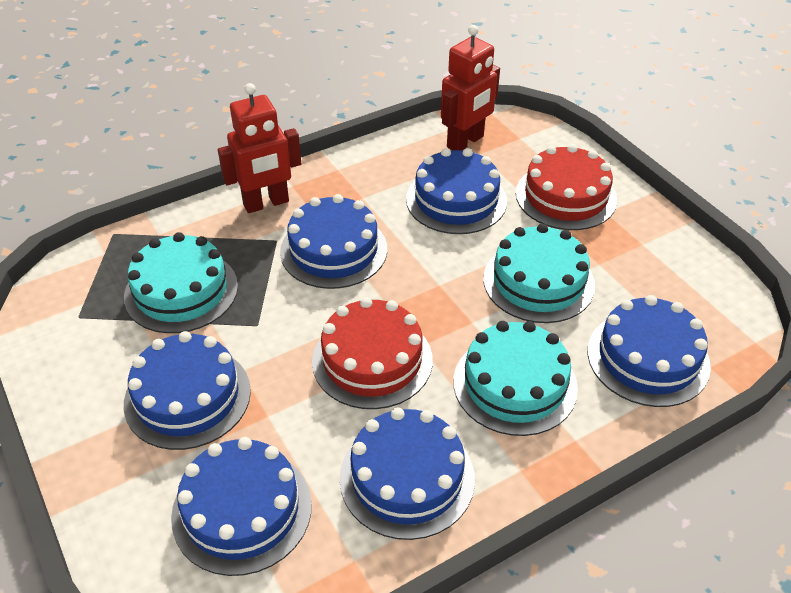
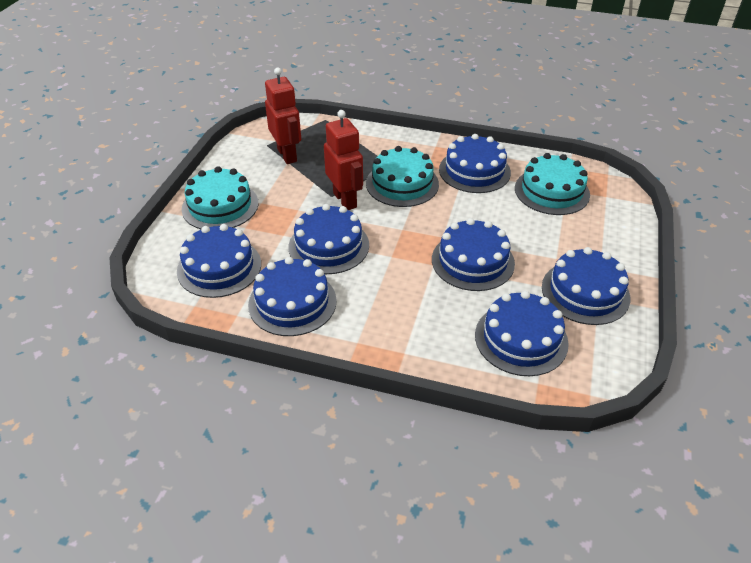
blue cake: 6 -> 7
red cake: 2 -> 0

